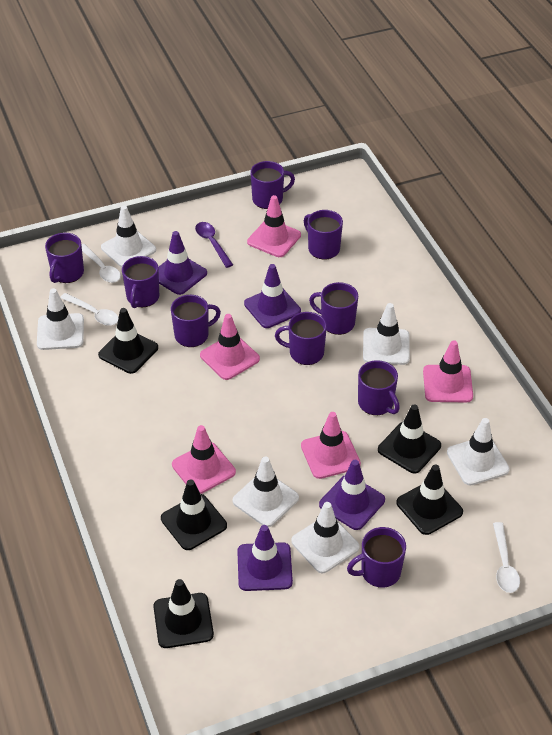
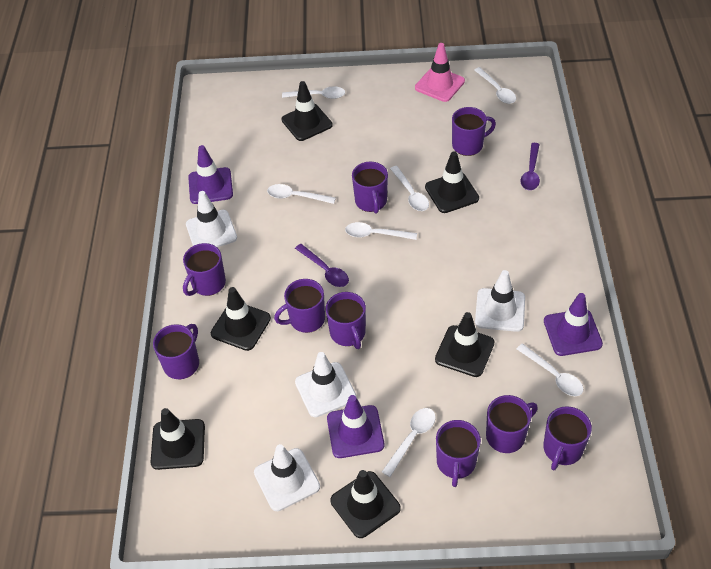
black traffic cone: 5 -> 6
pink traffic cone: 5 -> 1
purple spoon: 1 -> 2
purple traffic cone: 4 -> 3
white spoon: 3 -> 7
white traffic cone: 6 -> 4

